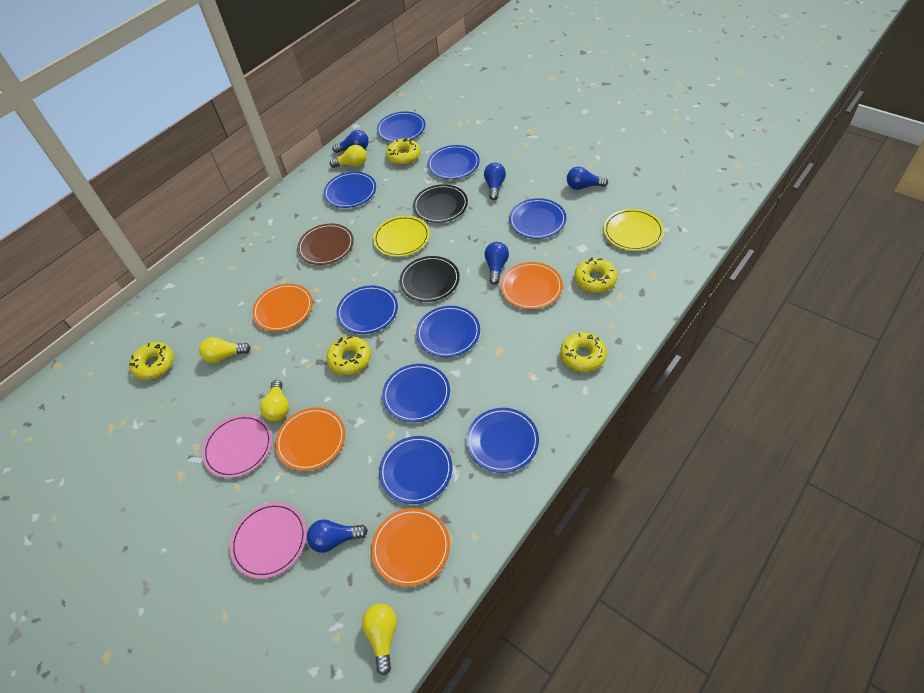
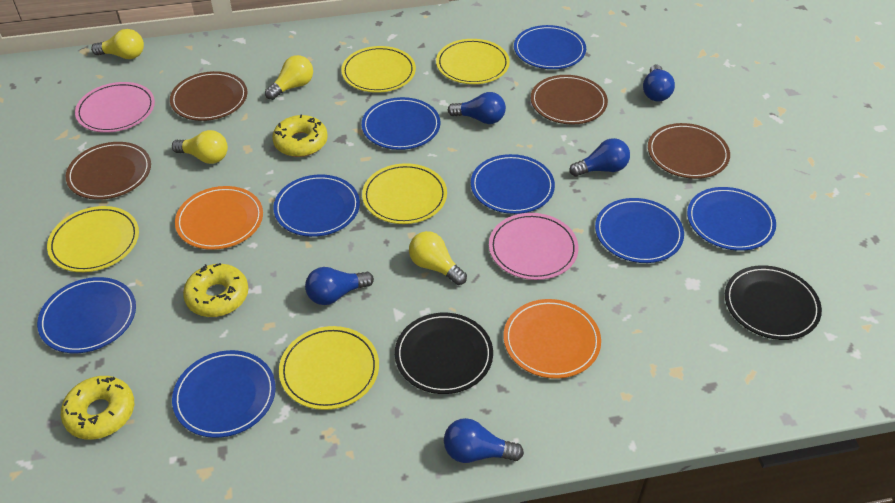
blue plate: 9 -> 8
brown plate: 1 -> 4
orange plate: 4 -> 2
yellow donut: 5 -> 3
yellow plate: 2 -> 5

